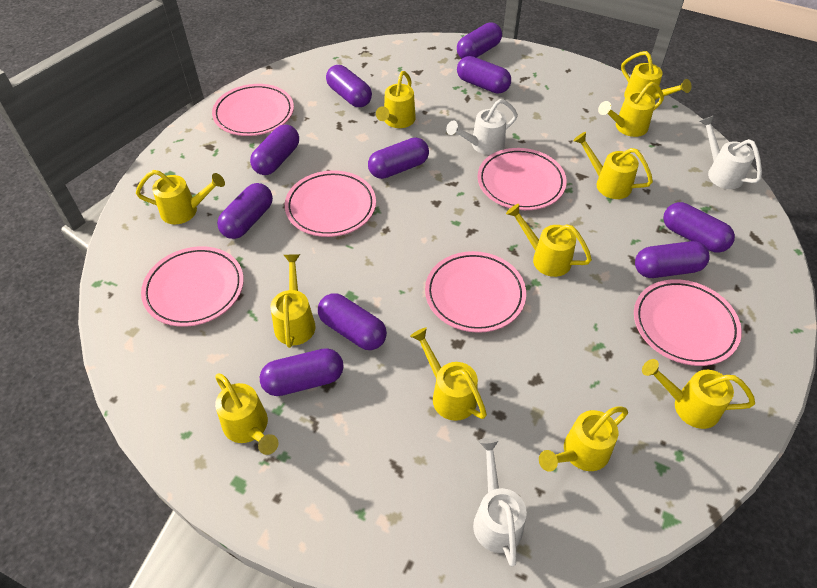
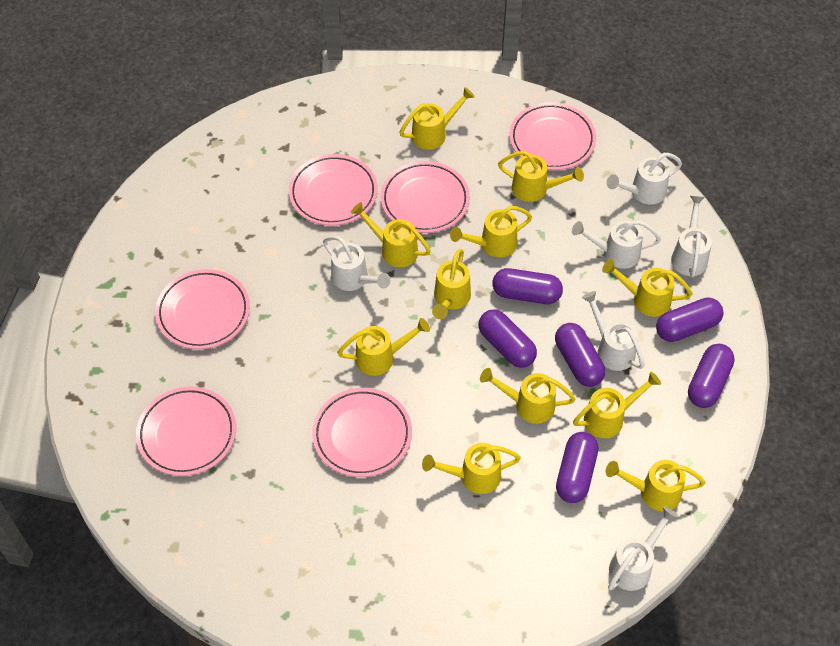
purple capsule: 10 -> 6
white watering can: 3 -> 6

